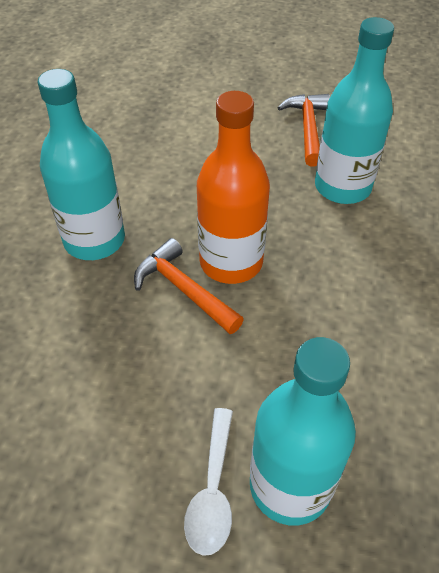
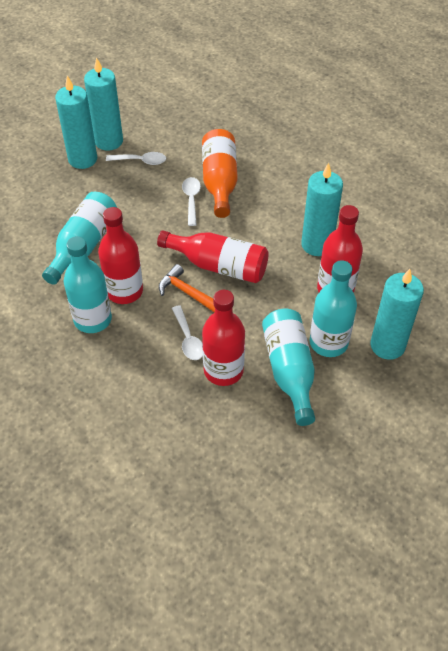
orange hammer: 2 -> 1
red bottle: 0 -> 4
turquoise bottle: 3 -> 4
turquoise candle: 0 -> 4
white spoon: 1 -> 3

